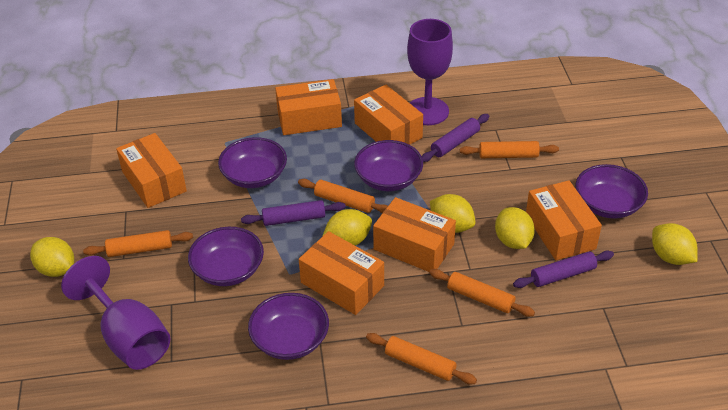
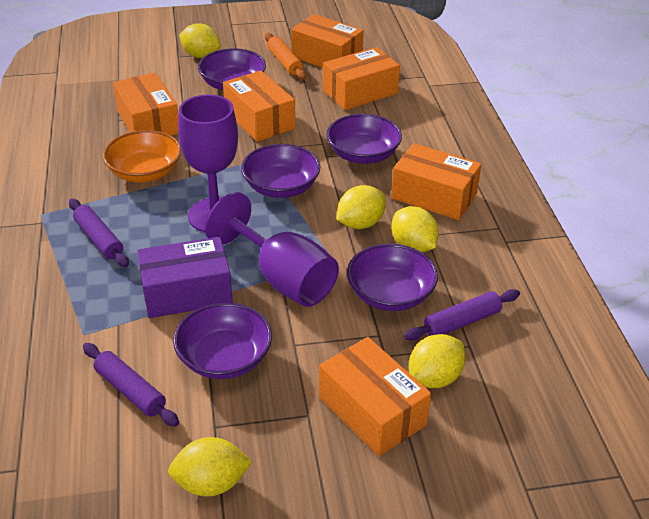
orange bowl: 0 -> 1
orange rolling pin: 5 -> 1
purple box: 0 -> 1

